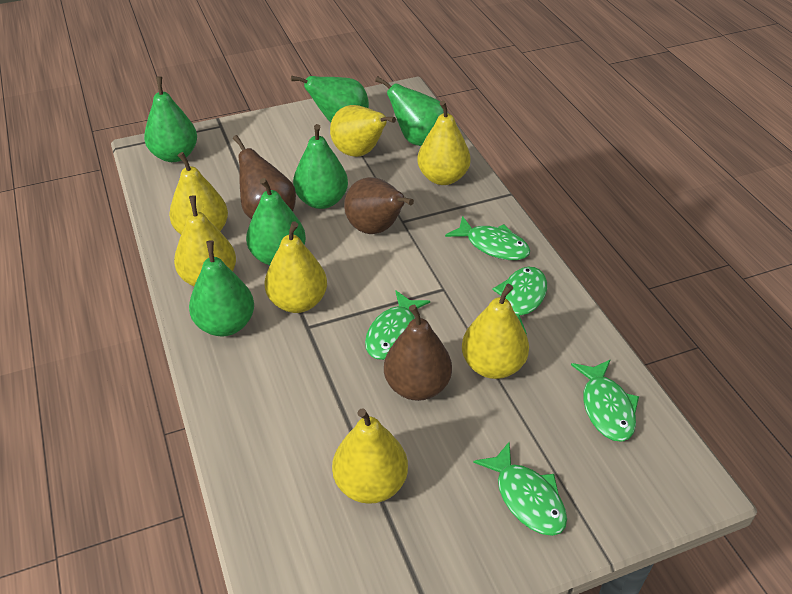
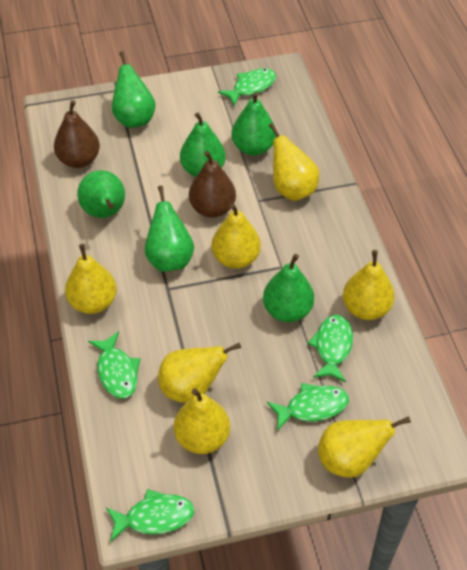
brown pear: 3 -> 2

